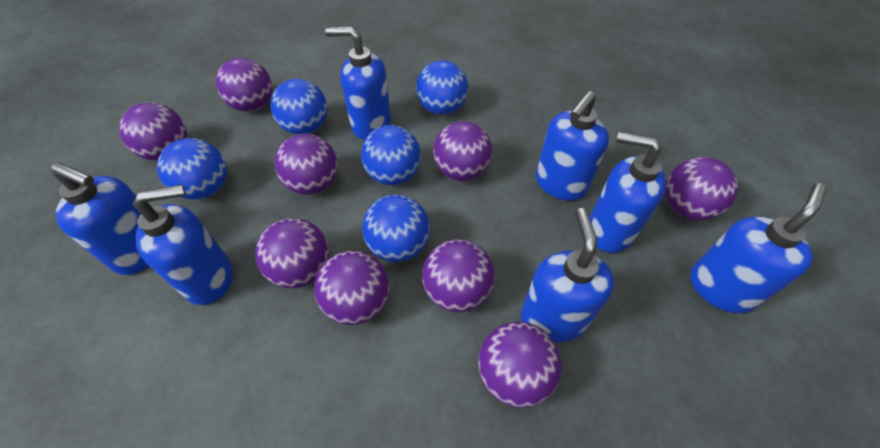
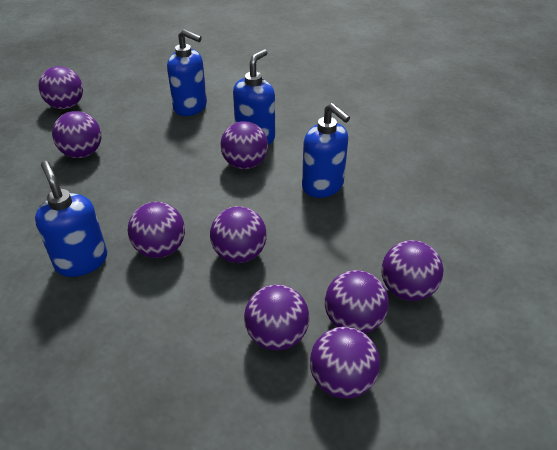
blue ball: 5 -> 0
blue soap dispenser: 7 -> 4

